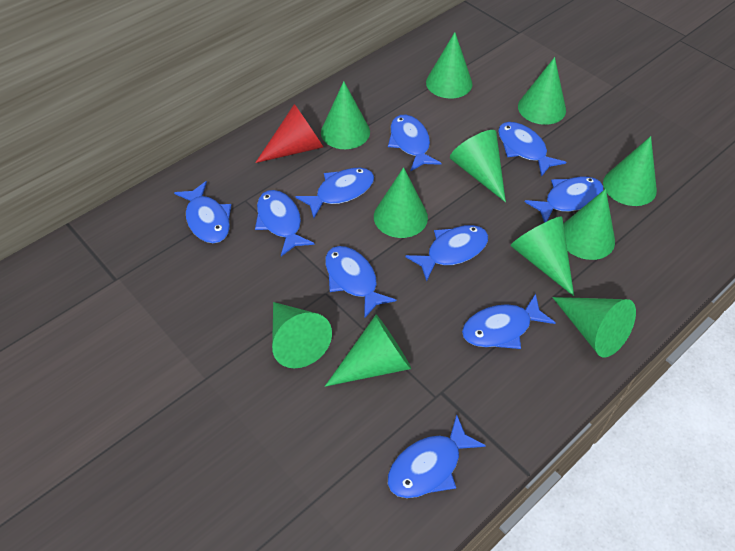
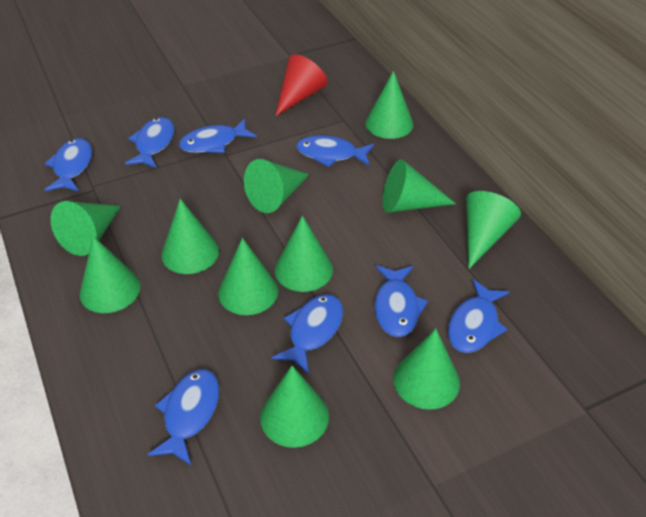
blue fish: 10 -> 8

